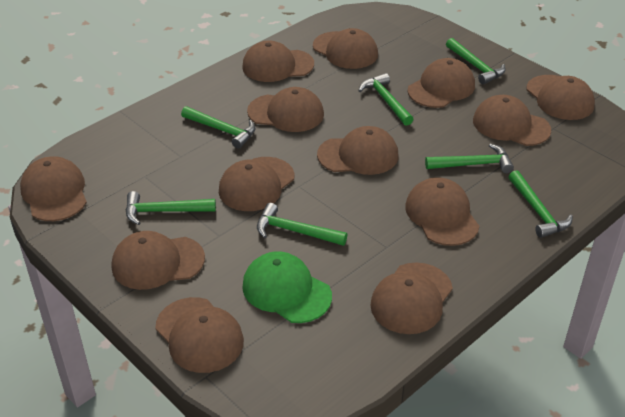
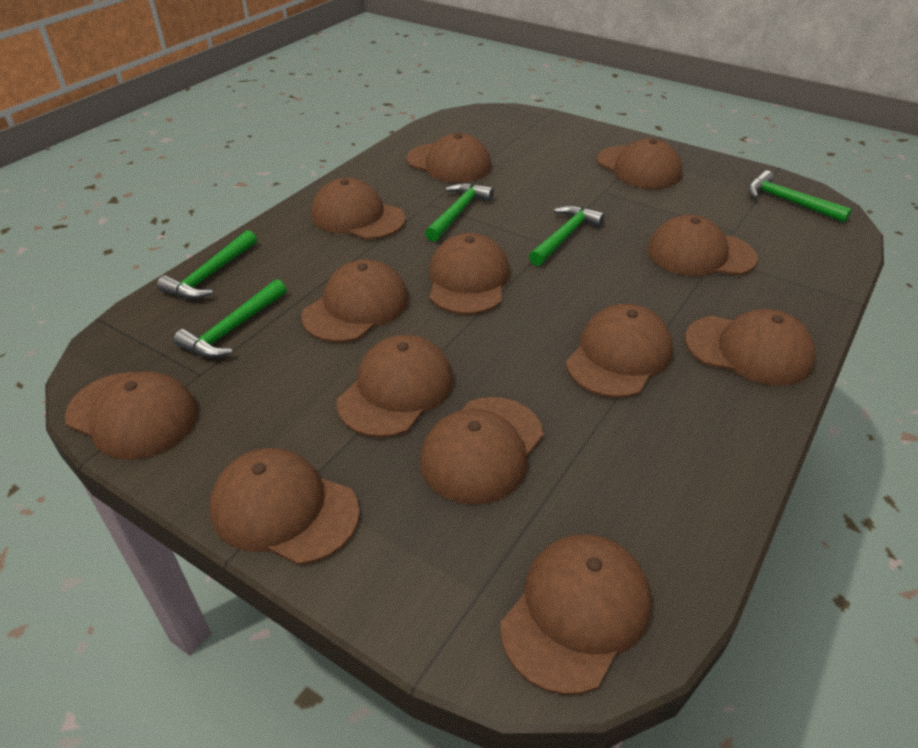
green cap: 1 -> 0
green hammer: 7 -> 5

